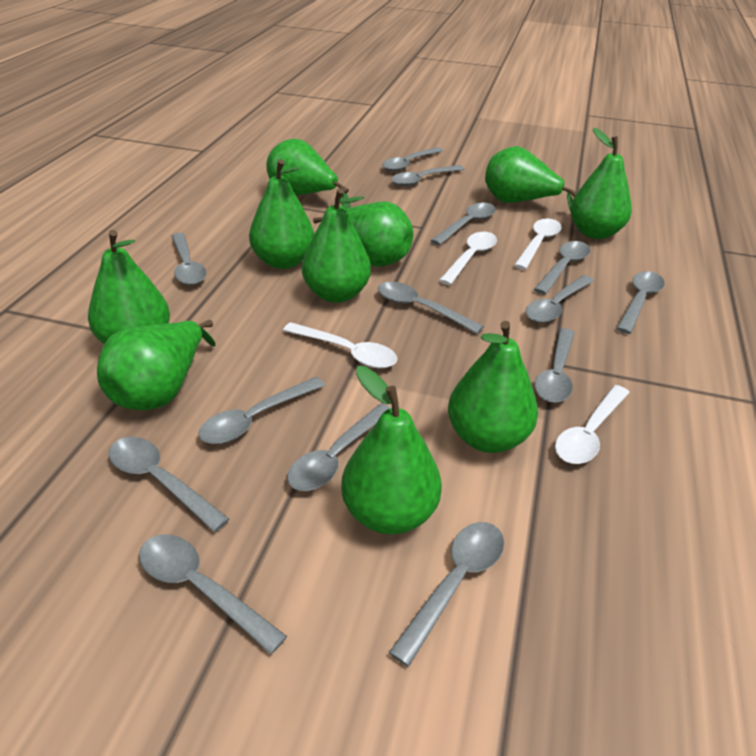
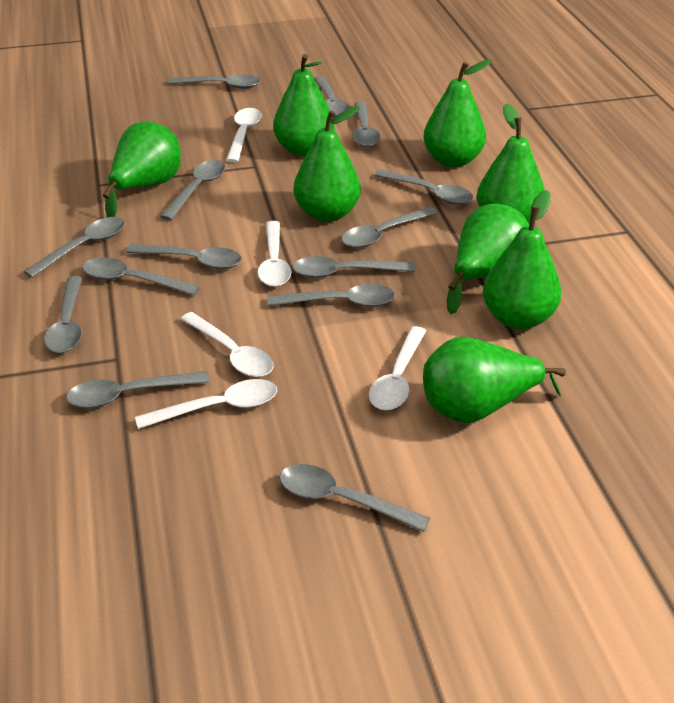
green pear: 10 -> 8
white spoon: 4 -> 5

